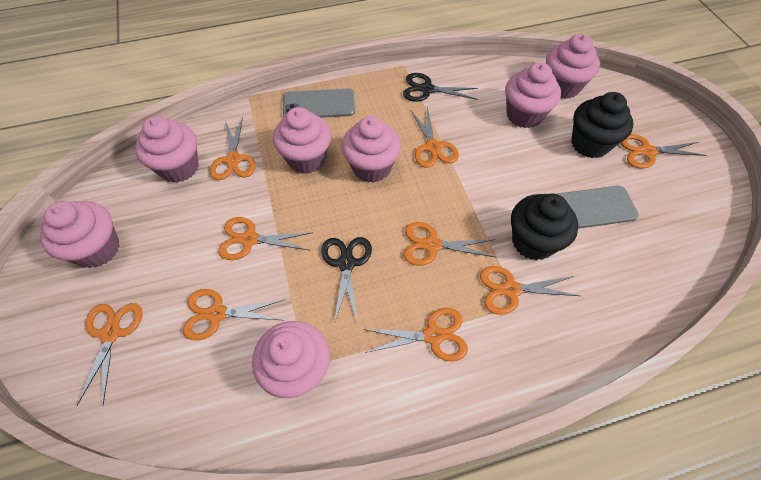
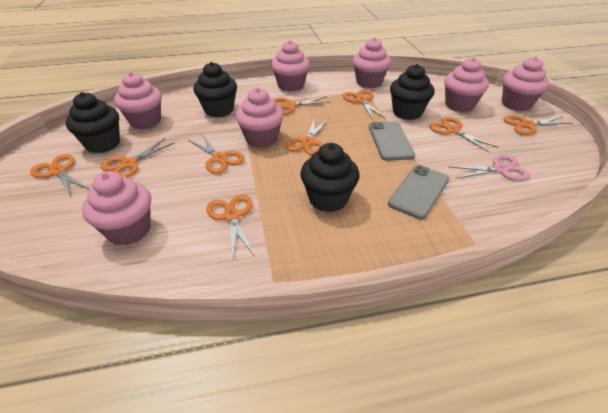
black cupcake: 2 -> 4
black scissors: 2 -> 0
pink scissors: 0 -> 1

